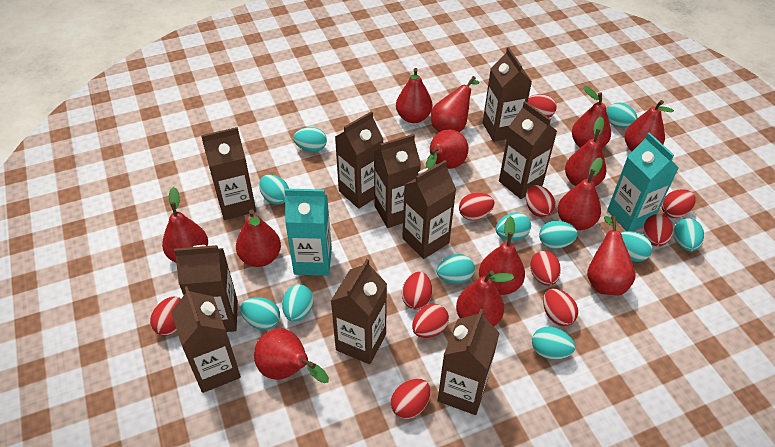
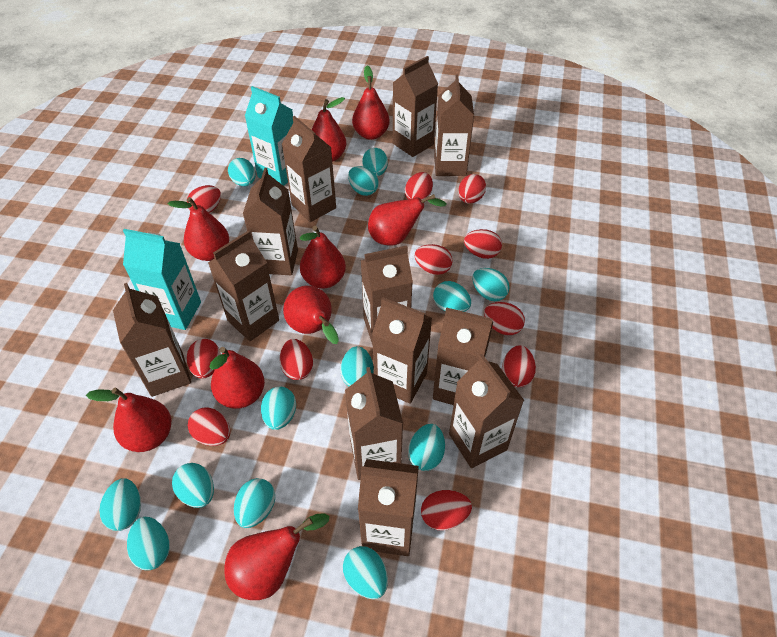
brown carton: 10 -> 12
red pear: 13 -> 9
turquoise egg: 11 -> 13

